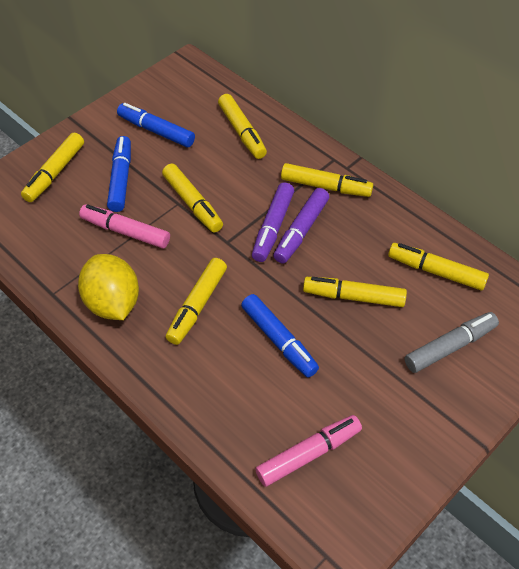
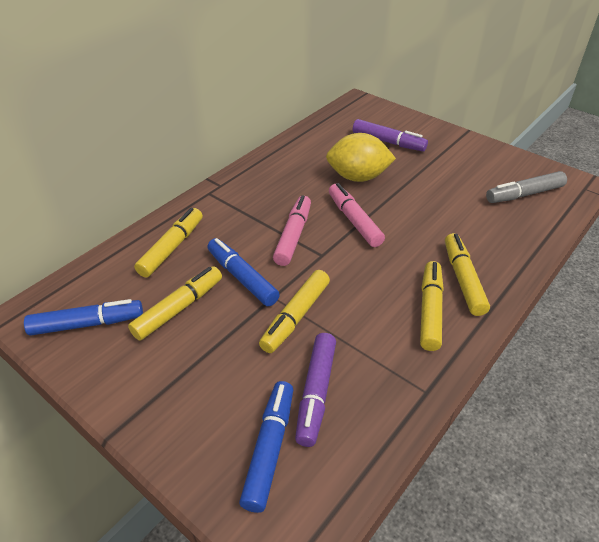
yellow marker: 7 -> 5

